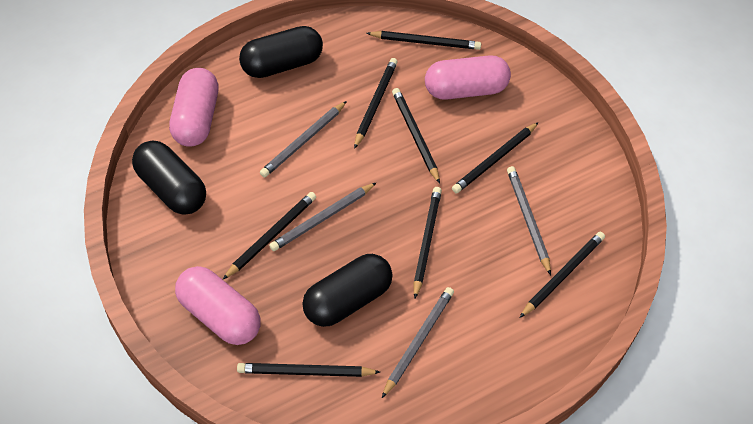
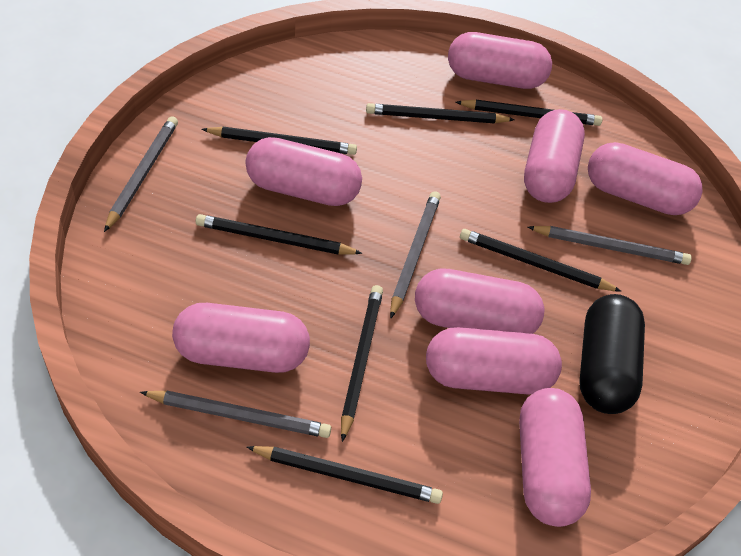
black capsule: 3 -> 1
black pencil: 8 -> 7
pink capsule: 3 -> 8

